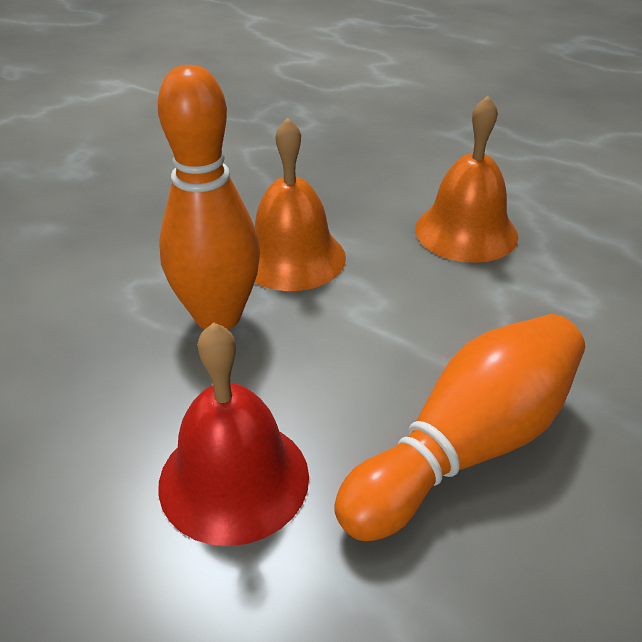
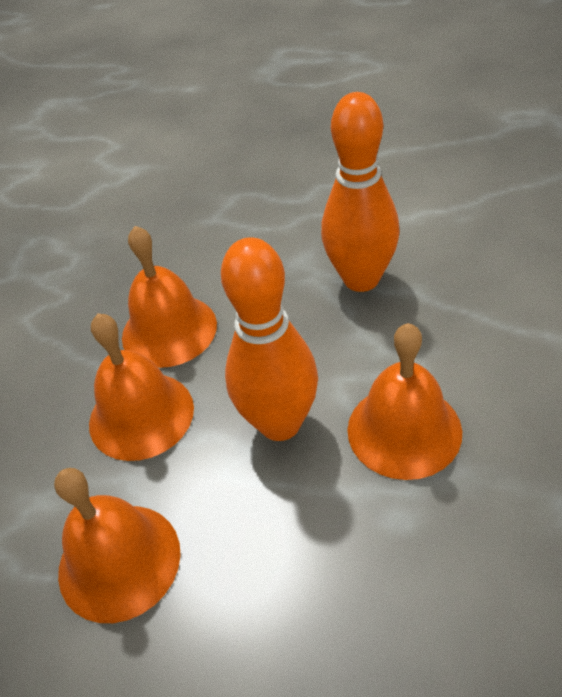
orange bell: 2 -> 4
red bell: 1 -> 0

